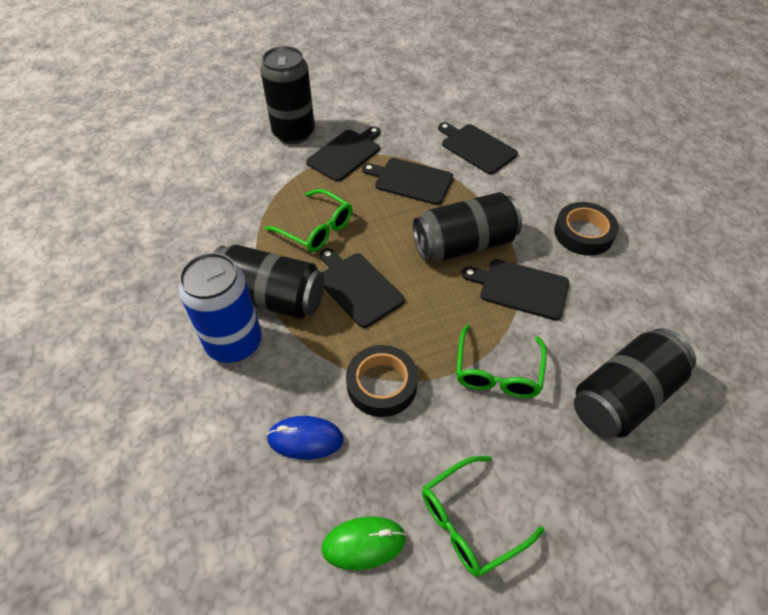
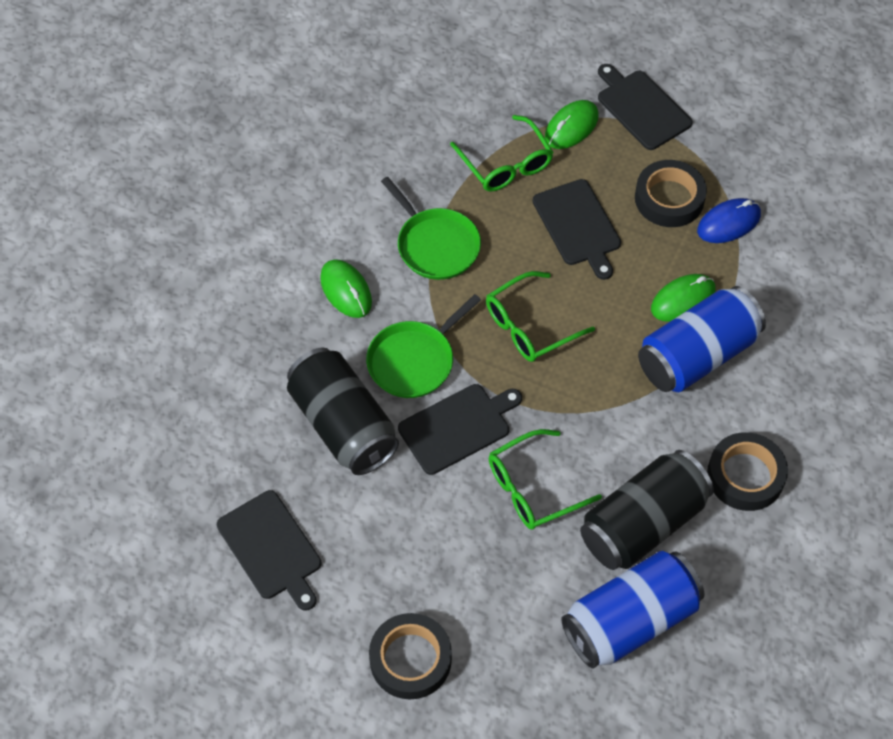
black can: 4 -> 2
black cutting board: 5 -> 4
black tape: 2 -> 3
blue can: 1 -> 2
green mouse: 1 -> 3
green pan: 0 -> 2

